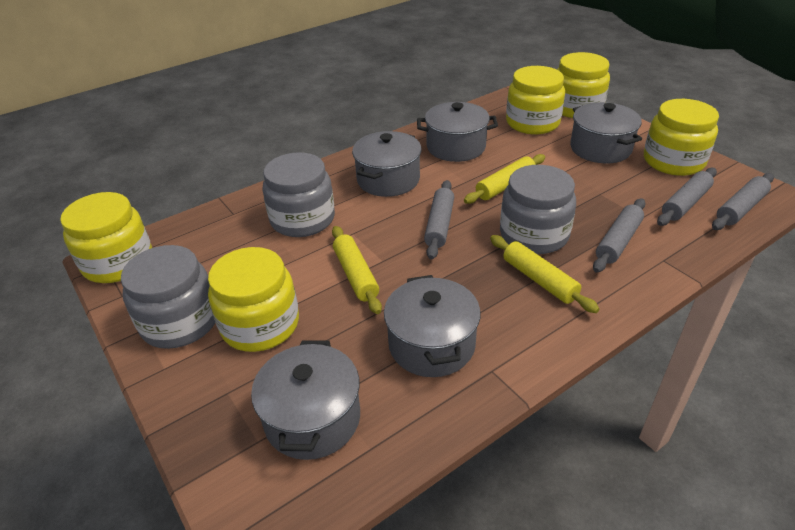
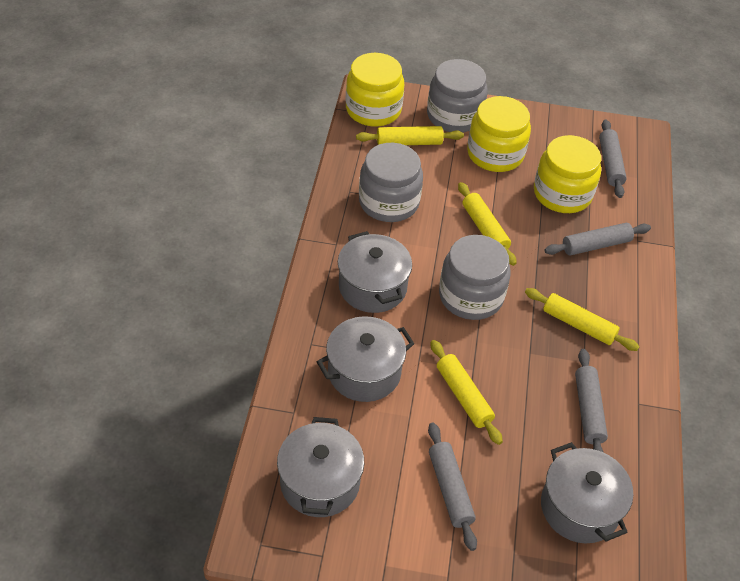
grey pot: 5 -> 4
yellow jar: 5 -> 3
yellow rolling pin: 3 -> 4

